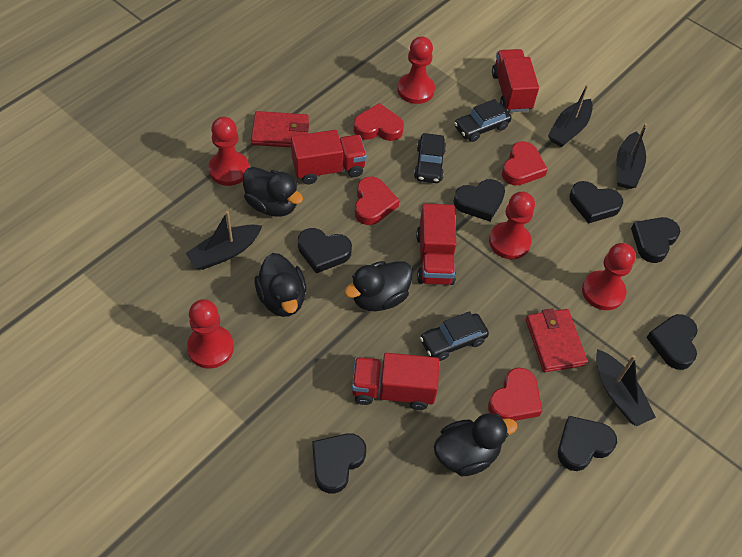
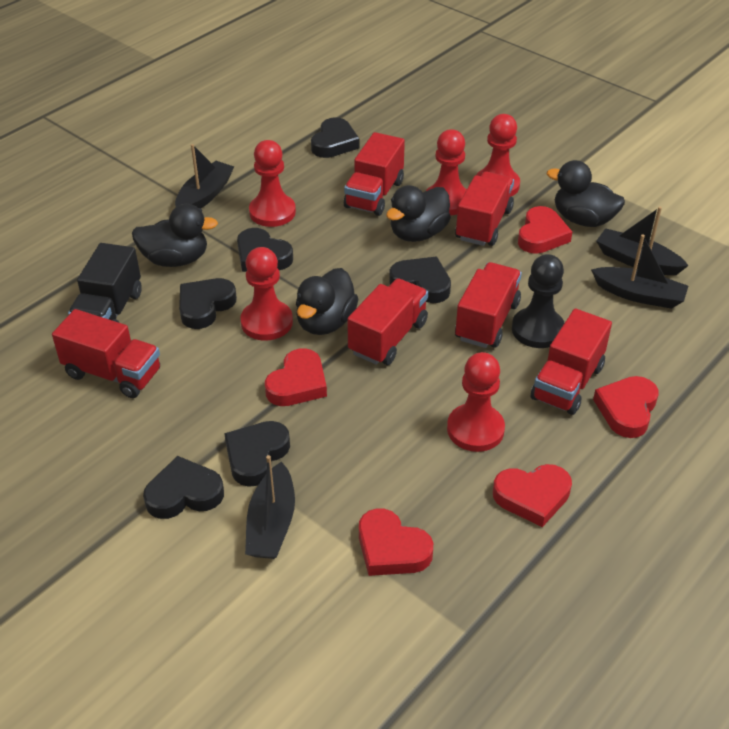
black car: 3 -> 0
black heart: 7 -> 6
black pawn: 0 -> 1
black truck: 0 -> 1
red heart: 4 -> 5
red truck: 4 -> 6
red wallet: 2 -> 0

